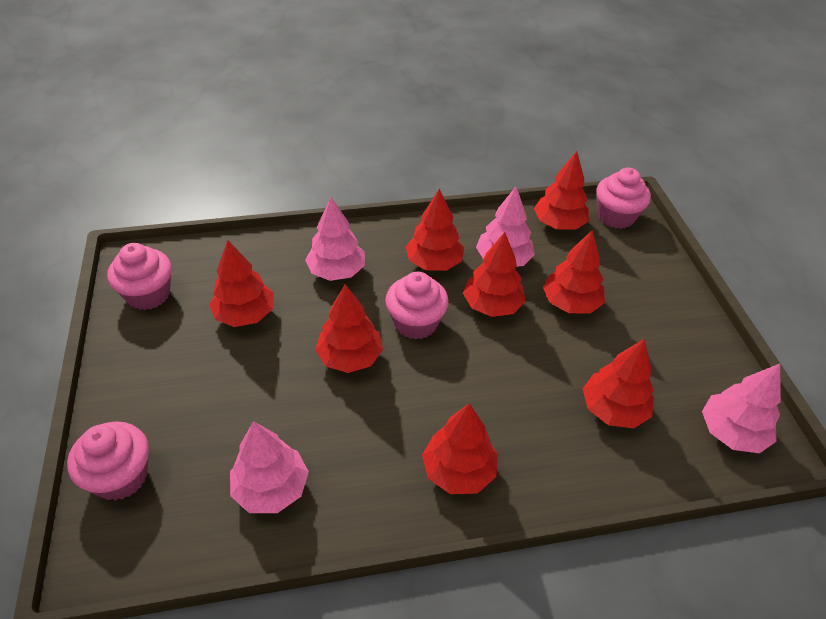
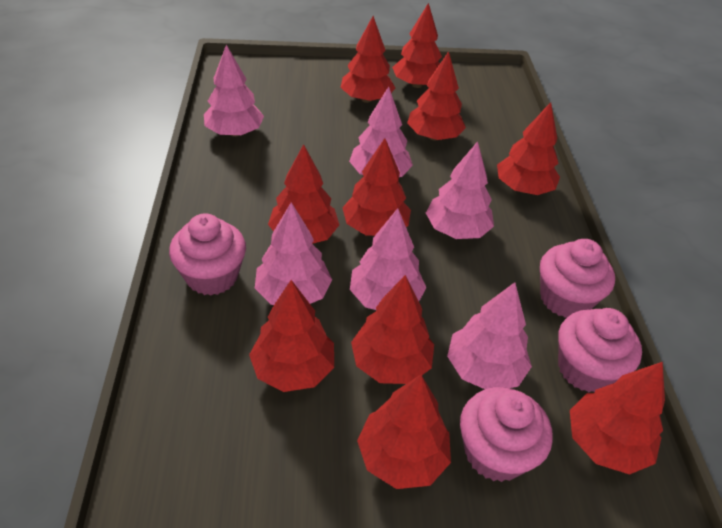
pink tree: 4 -> 6
red tree: 8 -> 10

